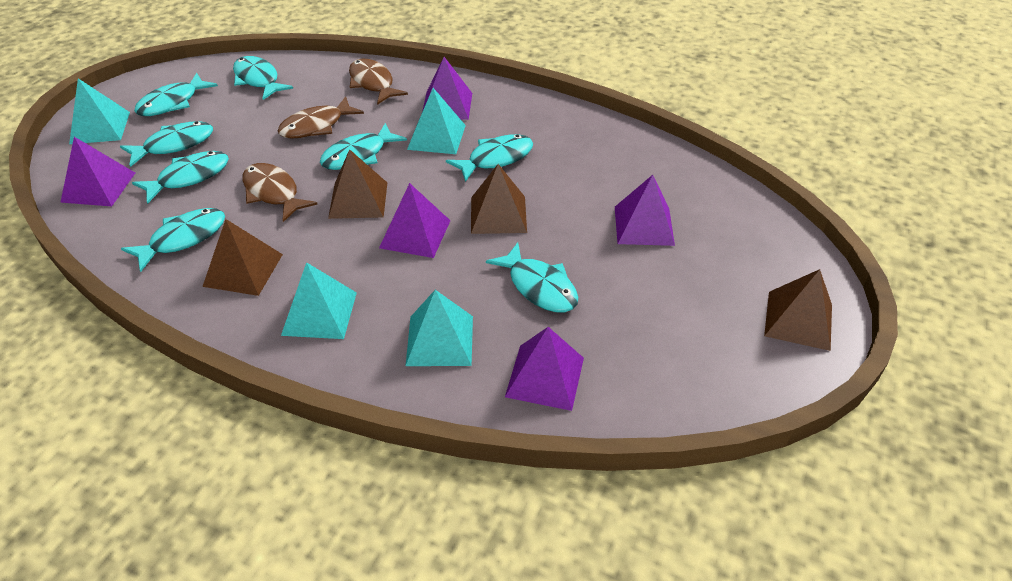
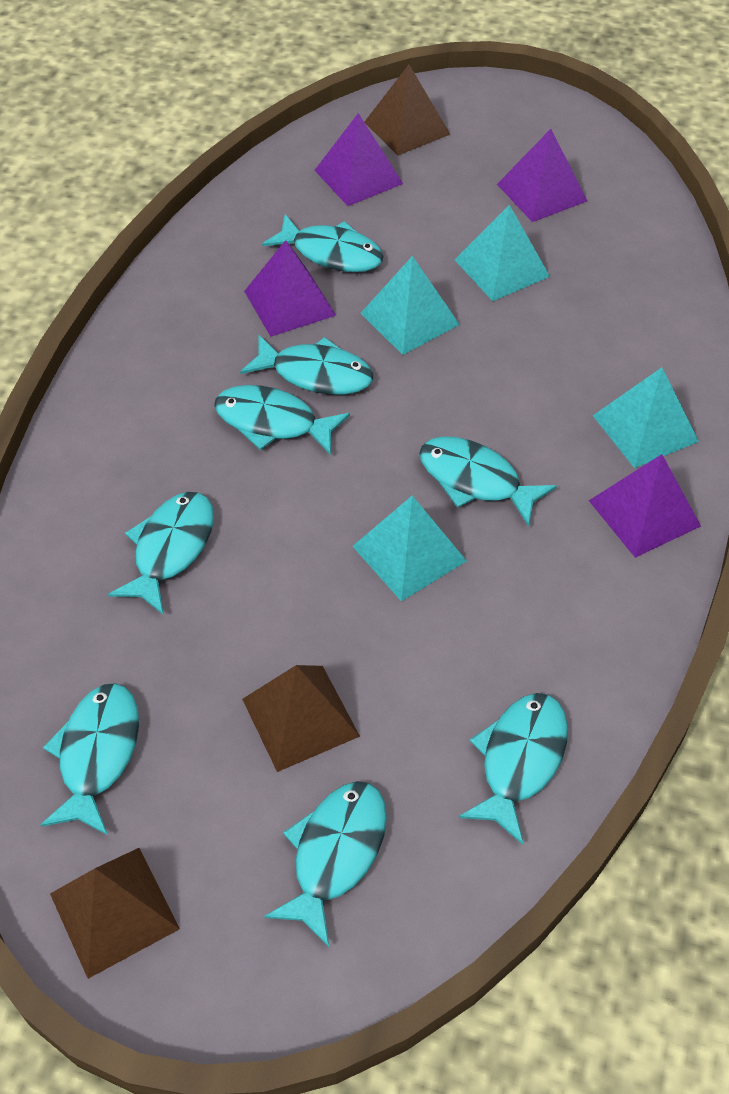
brown fish: 3 -> 0
brown pyramid: 4 -> 3
purple pyramid: 5 -> 4

